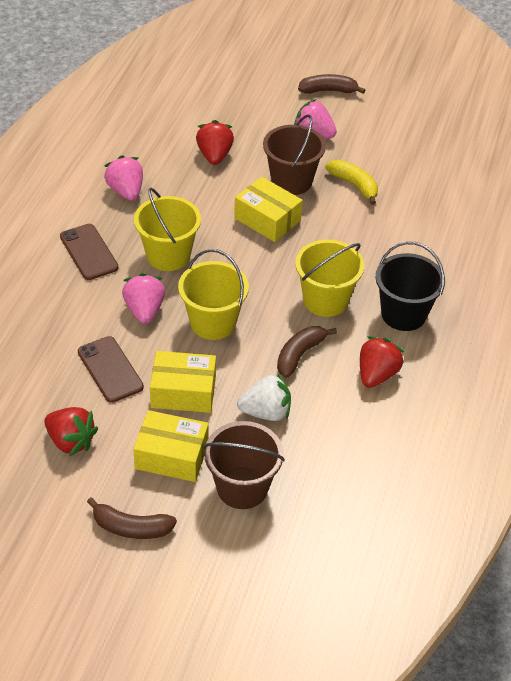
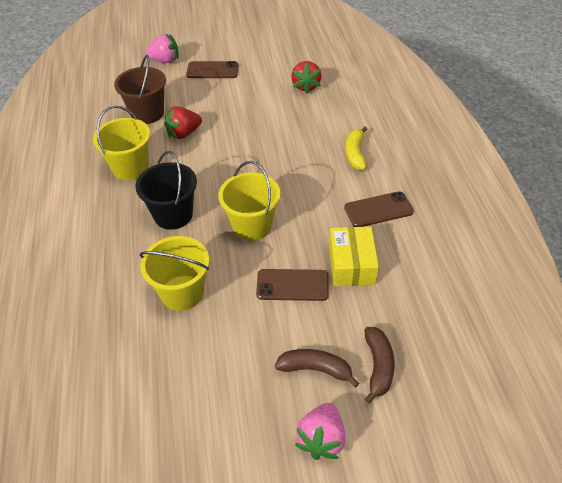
brown banana: 3 -> 2
brown bucket: 2 -> 1
brown phone: 2 -> 3
pink strawberry: 3 -> 2
red strawberry: 3 -> 2
white strawberry: 1 -> 0
yellow box: 3 -> 1

